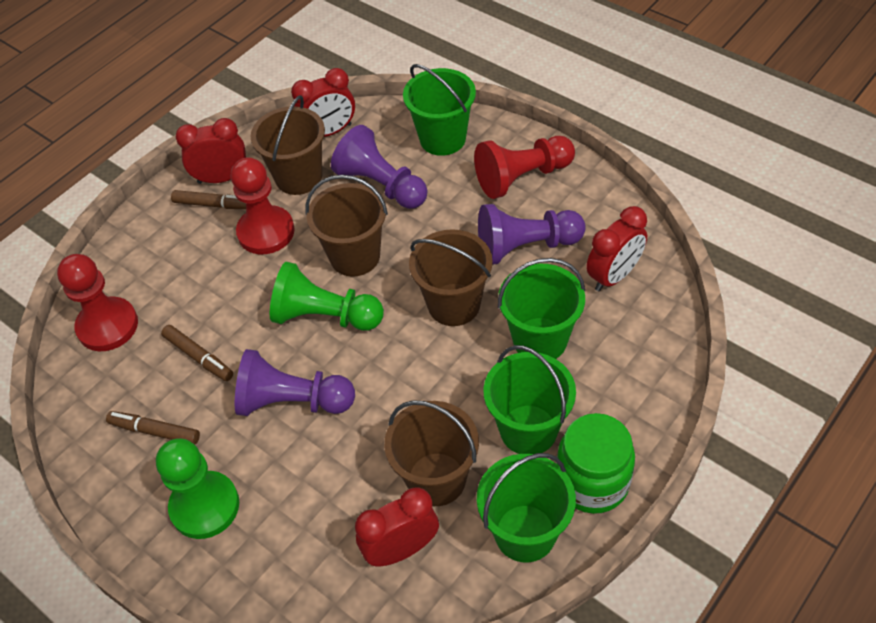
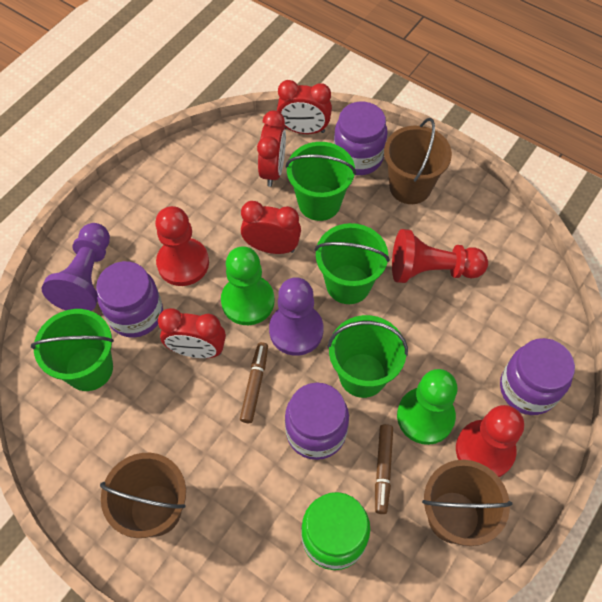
brown bucket: 4 -> 3
brown marker: 3 -> 2
purple jar: 0 -> 4
purple pawn: 3 -> 2

